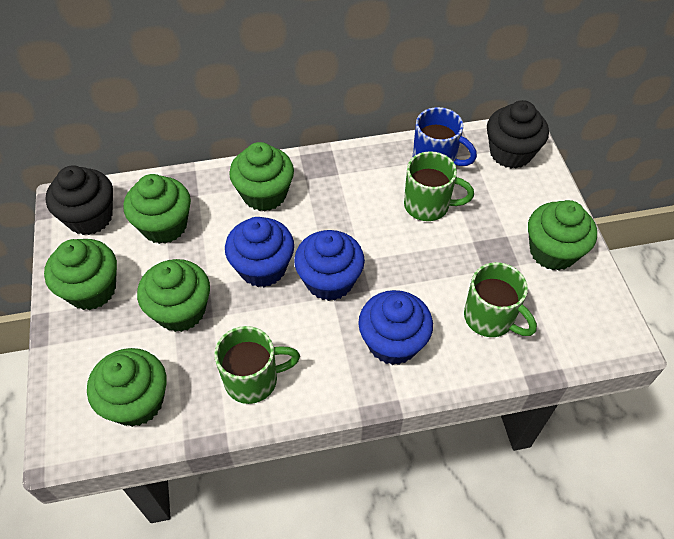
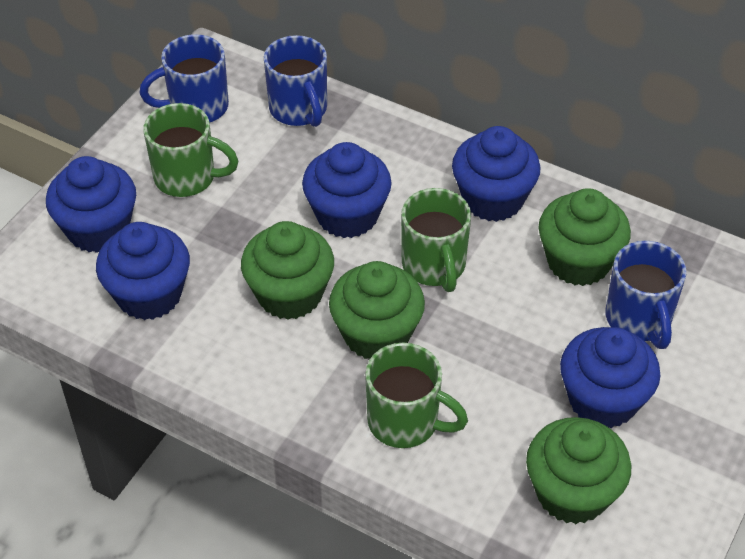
black cupcake: 2 -> 0
blue cupcake: 3 -> 5
blue mug: 1 -> 3
green cupcake: 6 -> 4

